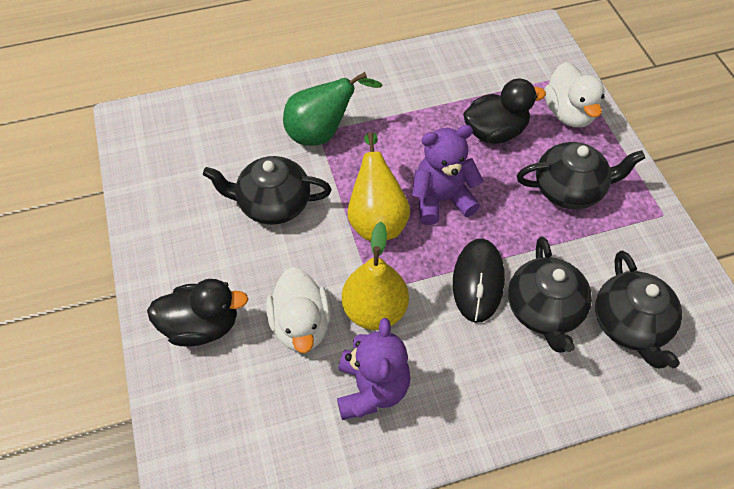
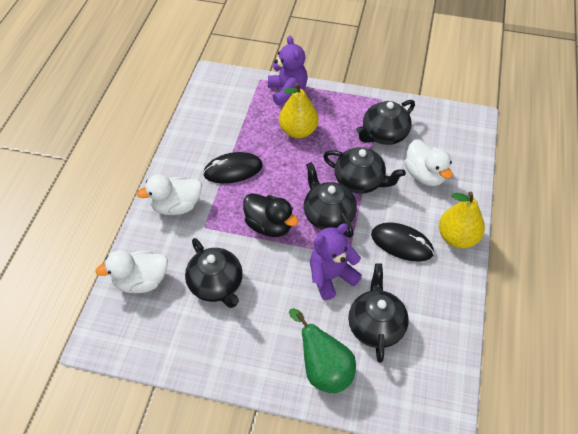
black duck: 2 -> 1
black mouse: 1 -> 2
black teapot: 4 -> 5
white duck: 2 -> 3

